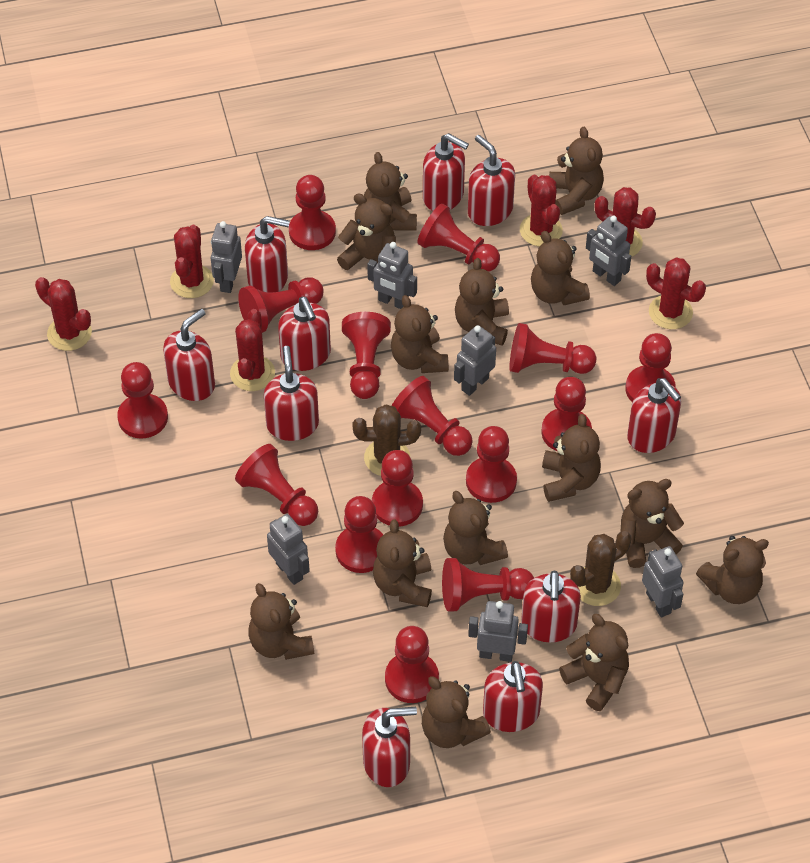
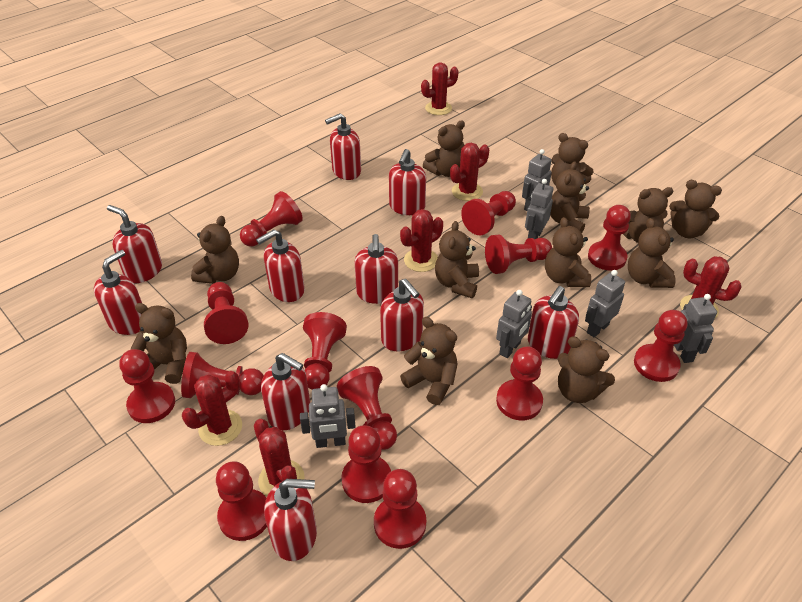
brown cactus: 2 -> 0
brown teddy bear: 14 -> 12
grey robot: 7 -> 6
red pawn: 15 -> 14

